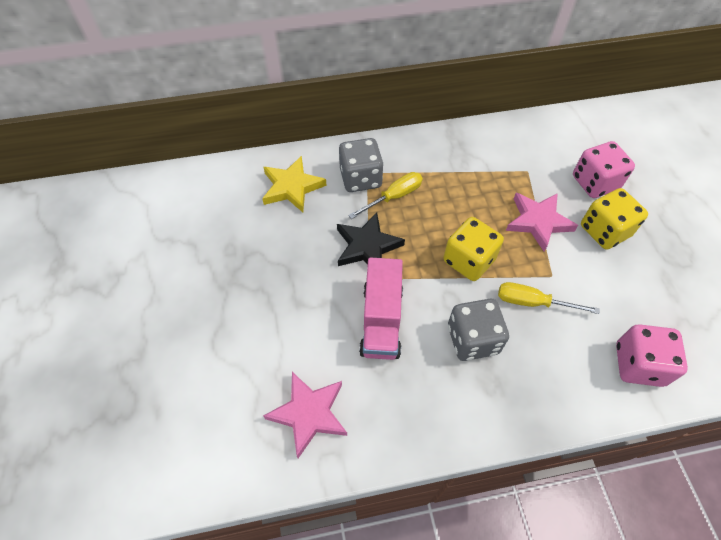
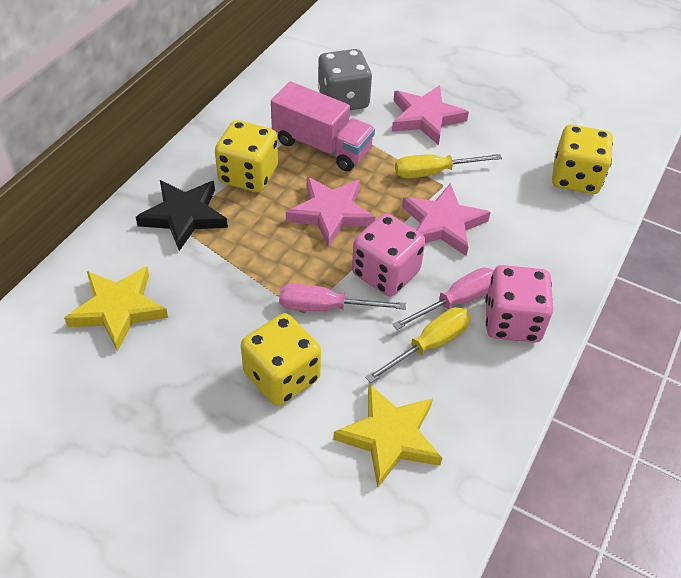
grey dice: 2 -> 1
pink screwdriver: 0 -> 2
pink star: 2 -> 3
yellow dice: 2 -> 3
yellow star: 1 -> 2

